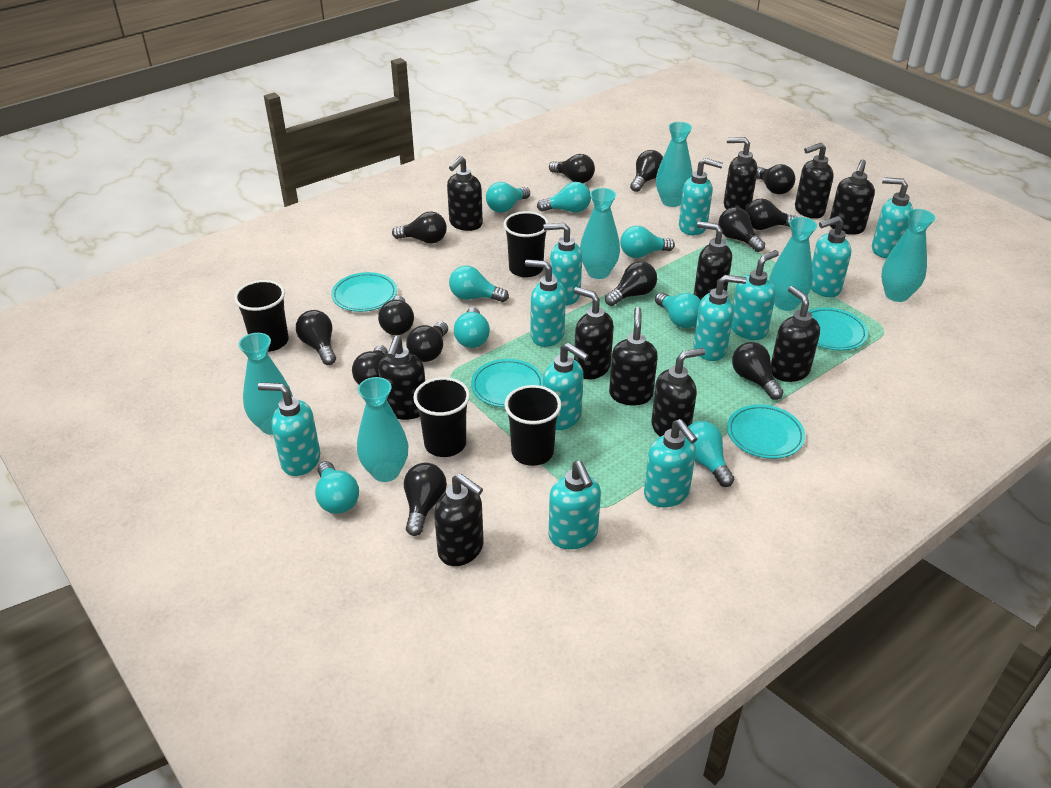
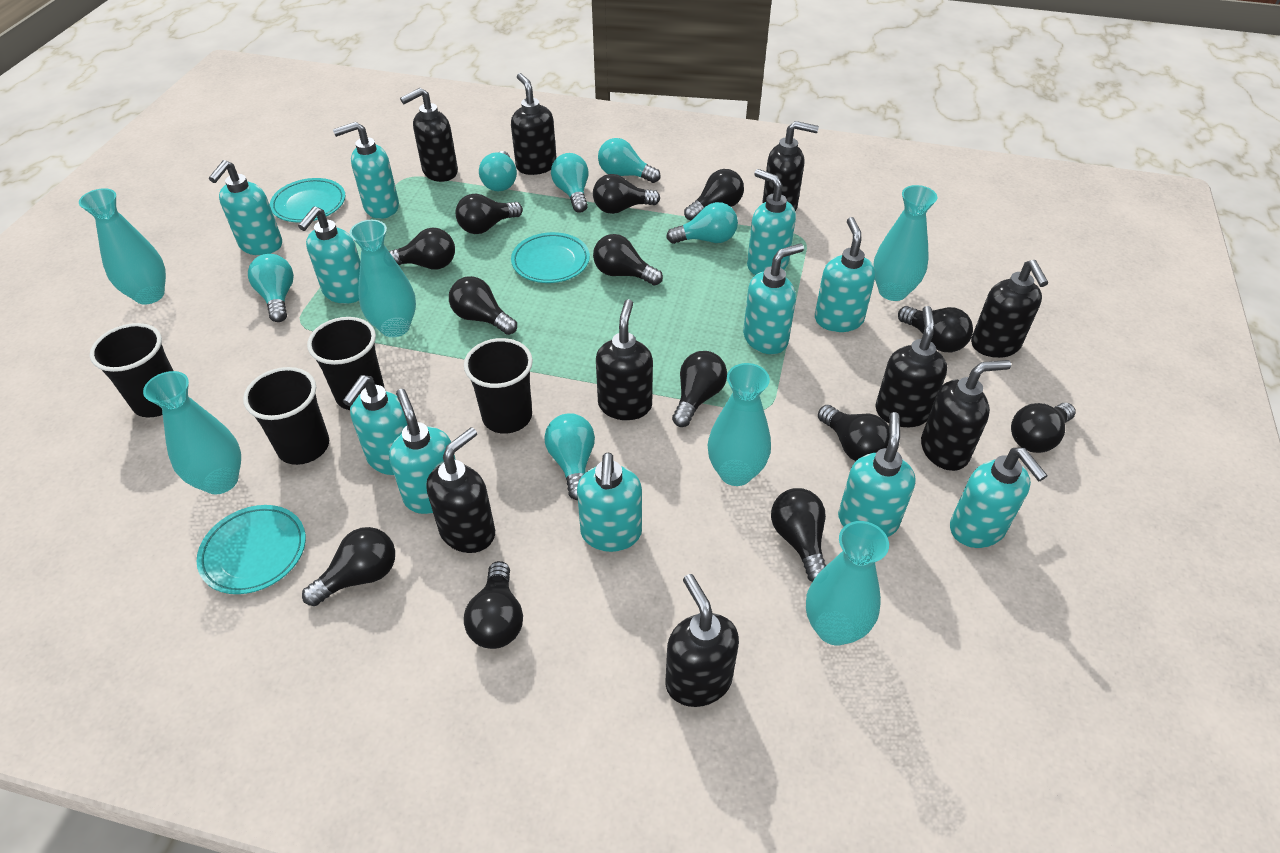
black soap dispenser: 11 -> 9
turquoise light bulb: 8 -> 6
turquoise plate: 4 -> 3

